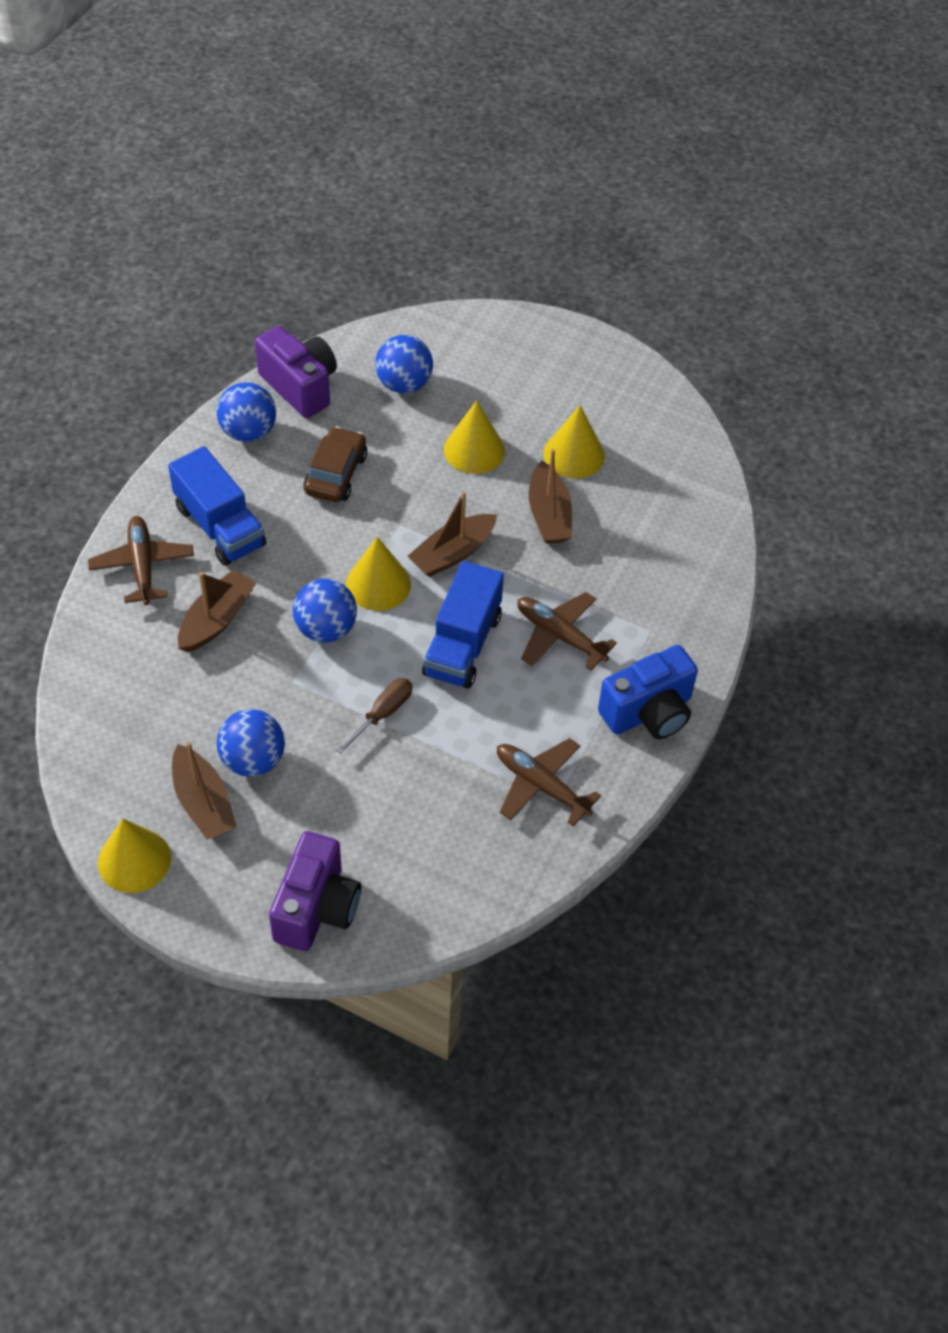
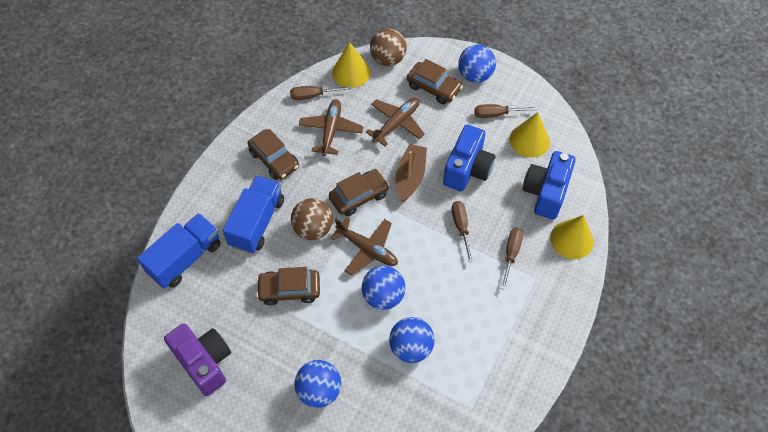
blue camera: 1 -> 2
brown ball: 0 -> 2
brown boat: 4 -> 1
brown car: 1 -> 4
brown screwdriver: 1 -> 4
purple camera: 2 -> 1
yellow cone: 4 -> 3

